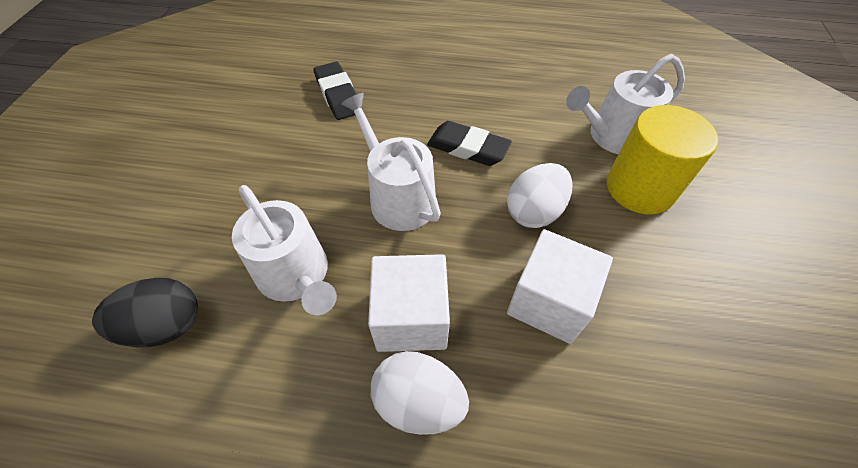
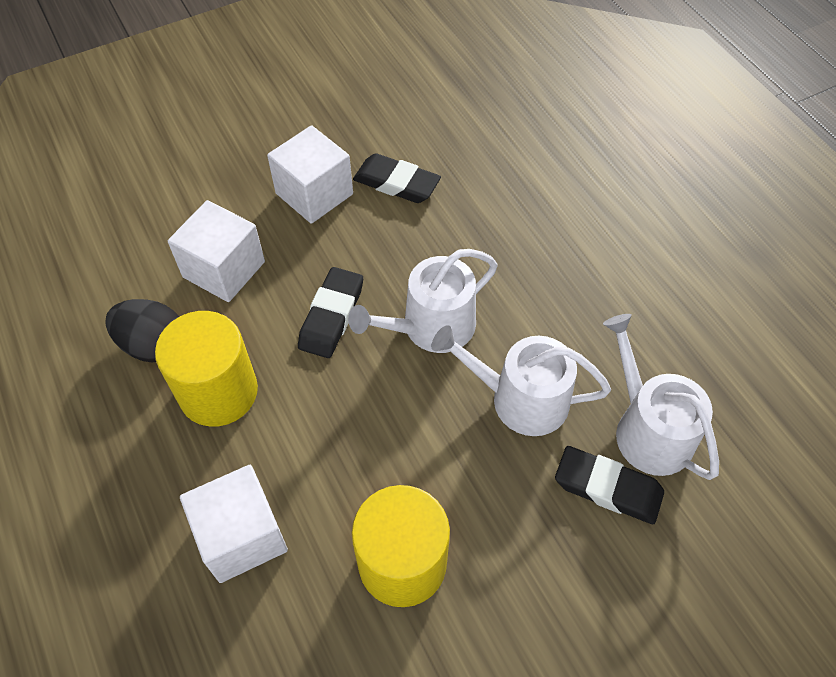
black eraser: 2 -> 3
white cube: 2 -> 3
white egg: 2 -> 0
yellow cylinder: 1 -> 2

